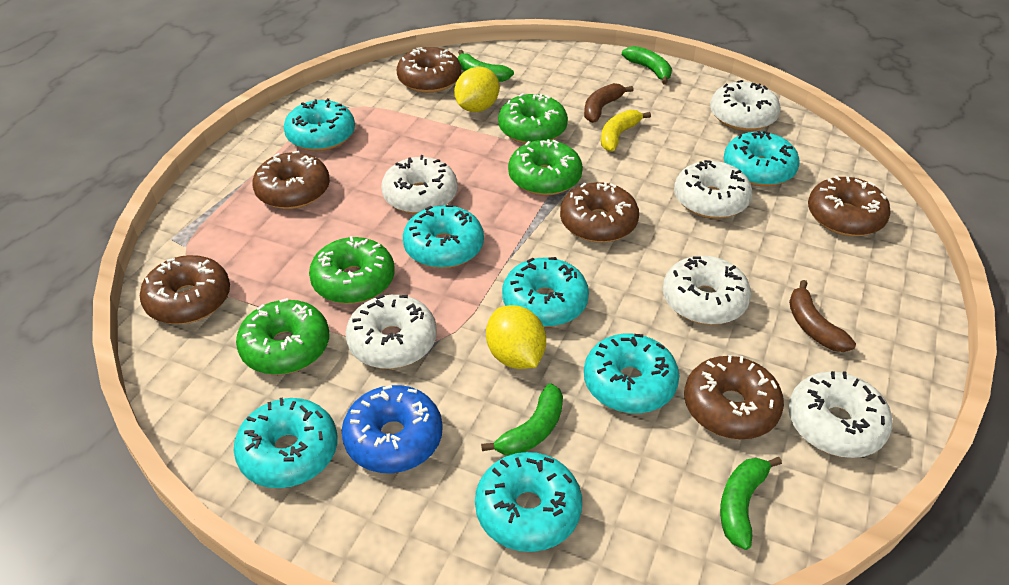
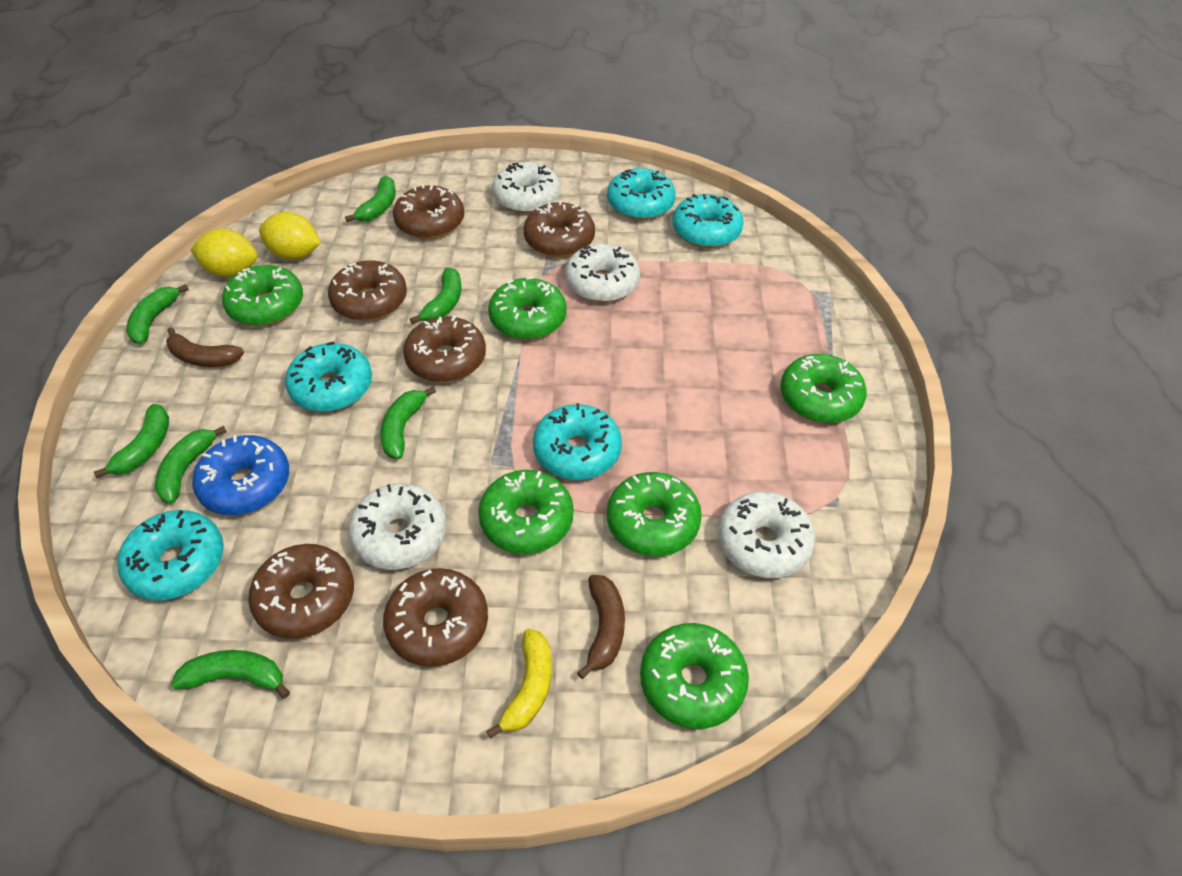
green banana: 4 -> 7
green donut: 4 -> 6
turquoise donut: 7 -> 5
white donut: 6 -> 4

